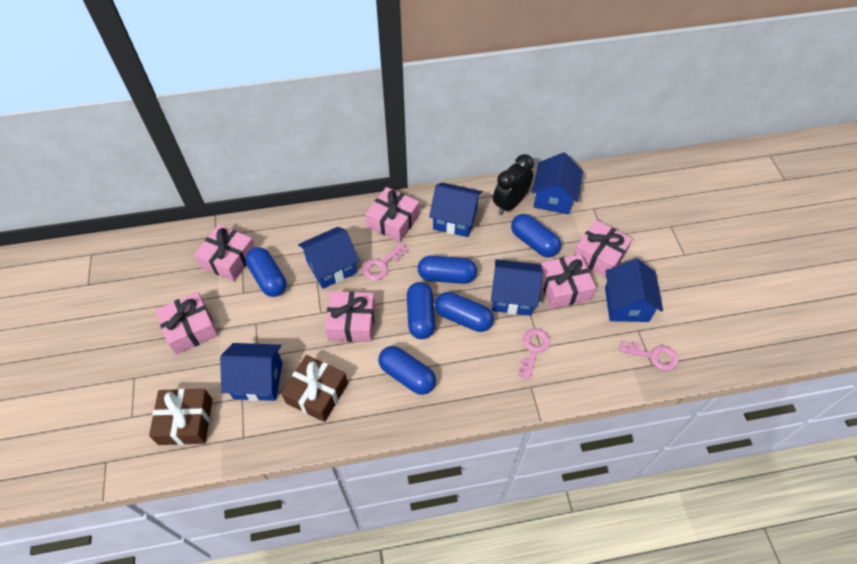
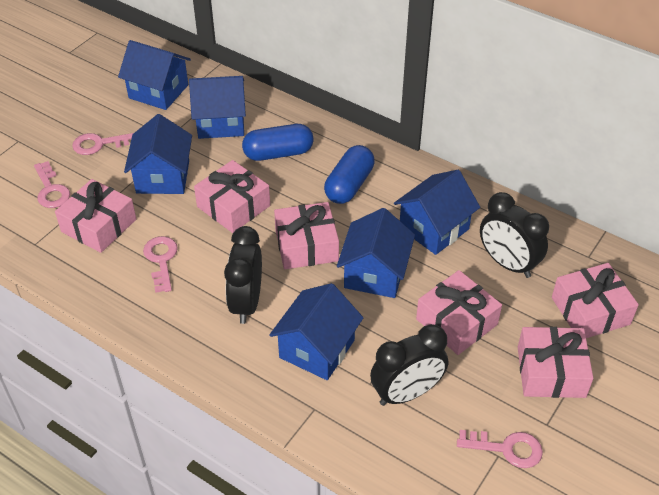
black clock: 1 -> 3
blue capsule: 6 -> 2
brown gift: 2 -> 0
pink key: 3 -> 4

